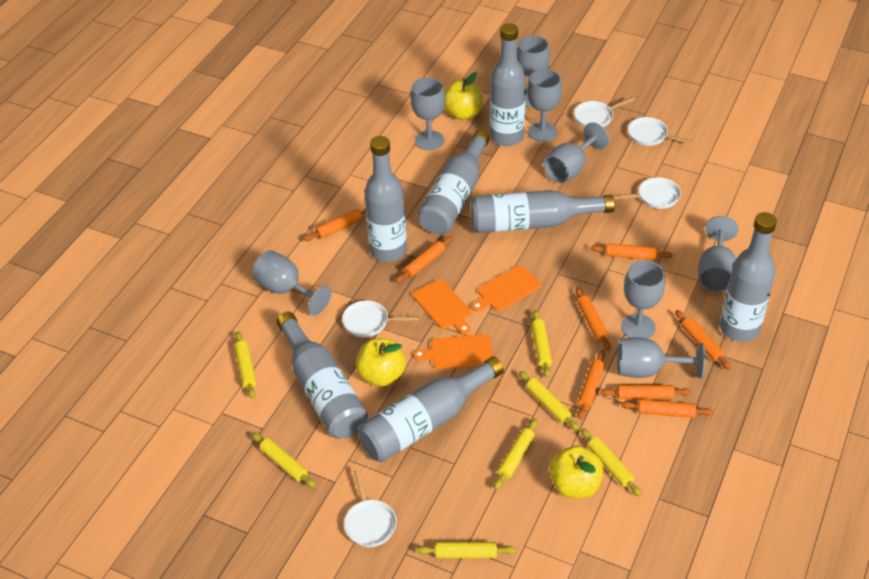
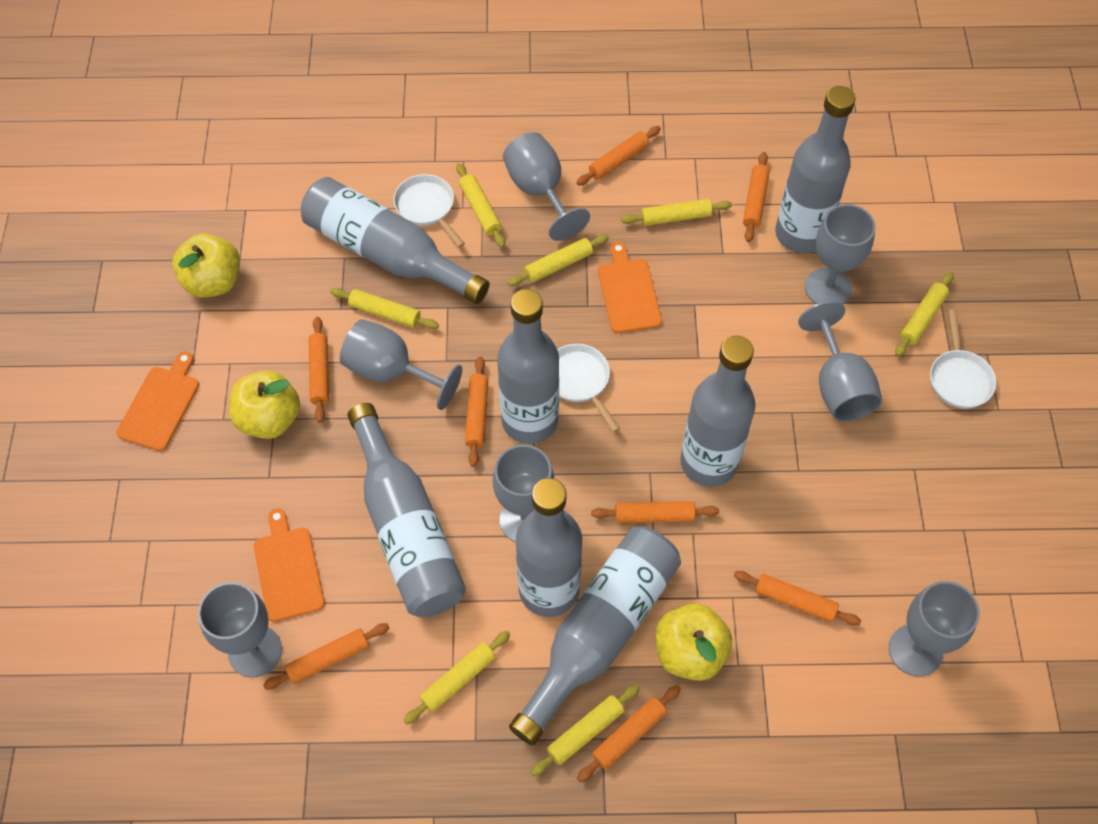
grey goblet: 8 -> 7
white pan: 5 -> 3

